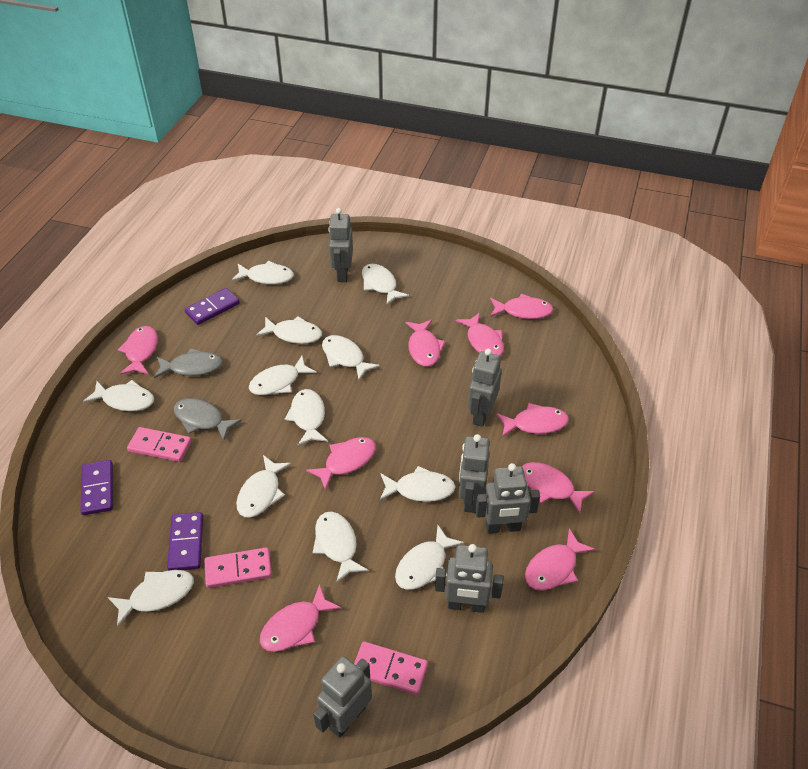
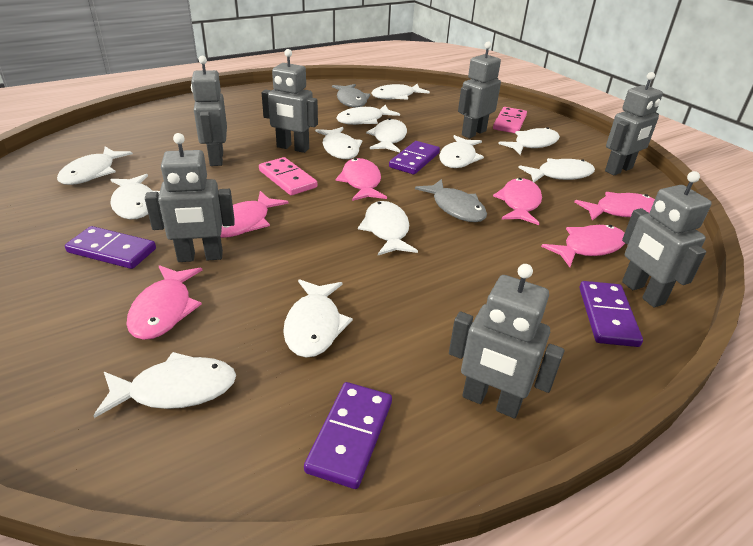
grey robot: 6 -> 7
pink domino: 3 -> 2
pink fish: 9 -> 6
purple domino: 3 -> 4

